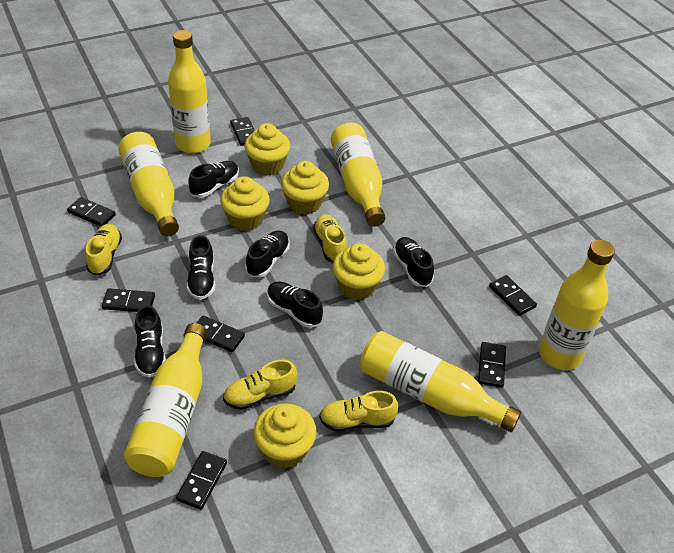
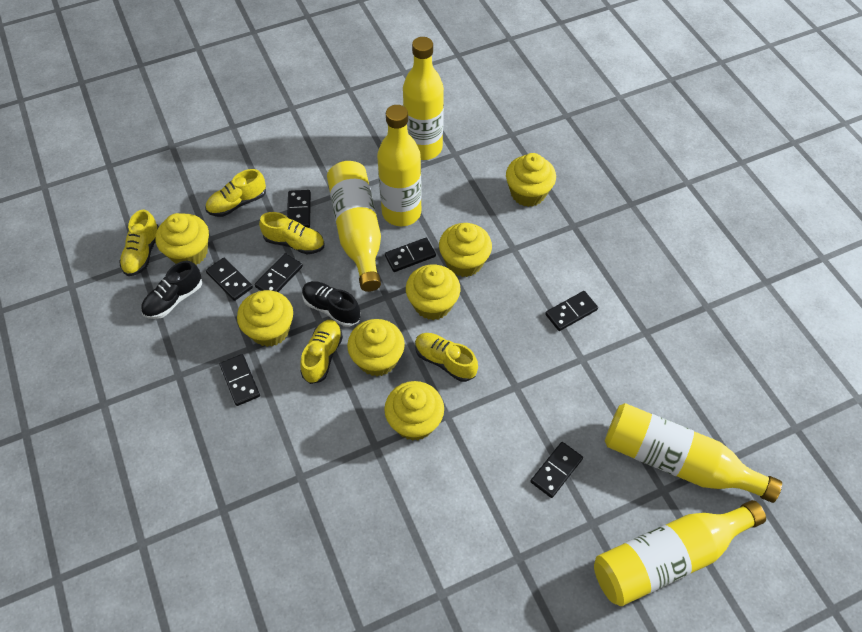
black shoe: 6 -> 2
yellow bottle: 6 -> 5
yellow cupcake: 5 -> 7
yellow shoe: 4 -> 5

